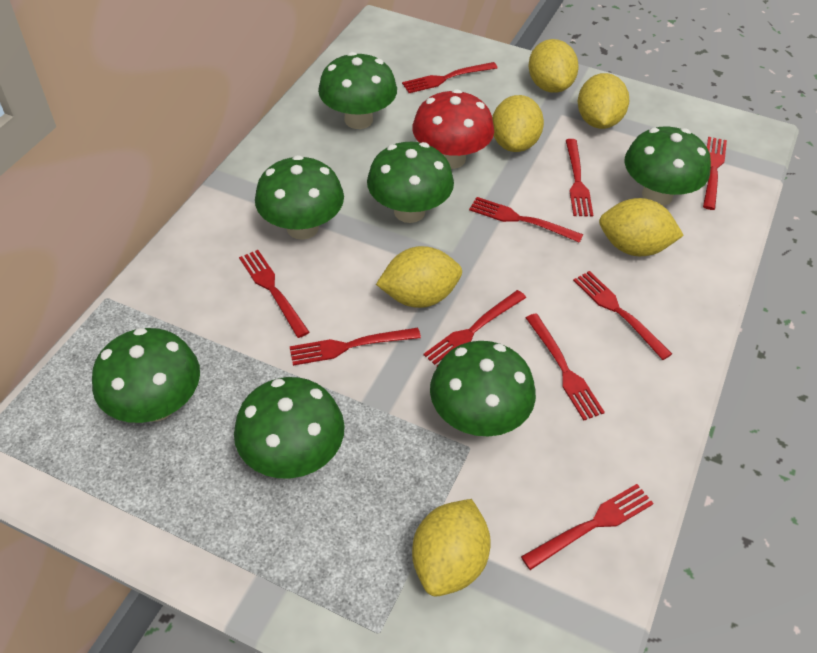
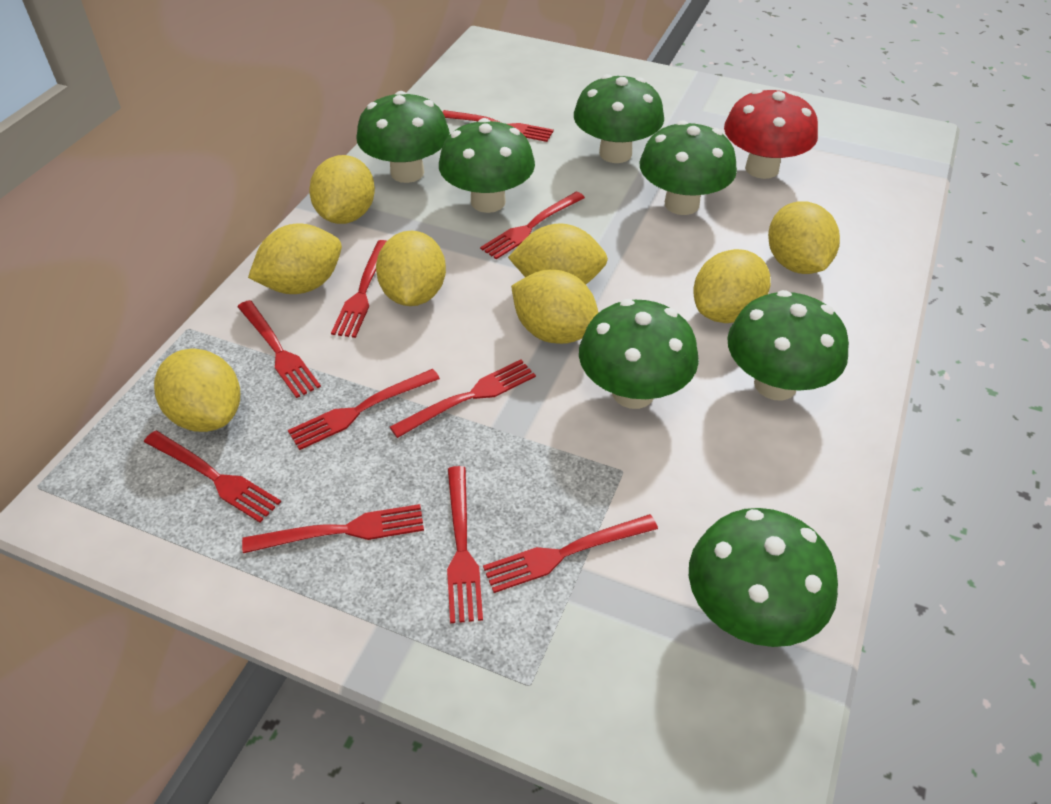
yellow lemon: 6 -> 8

